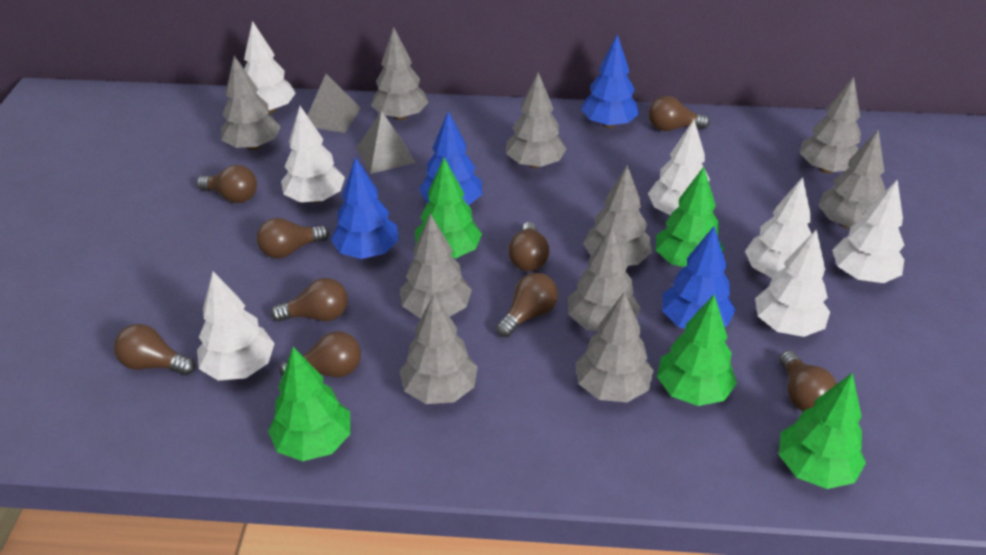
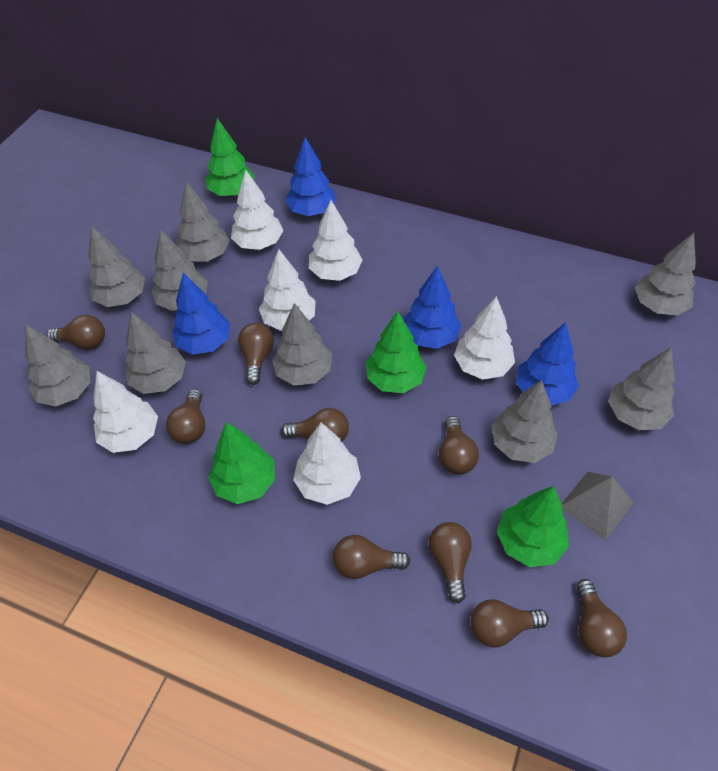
green tree: 5 -> 4
grey pyramid: 2 -> 1
grey tree: 10 -> 9
white tree: 7 -> 6

